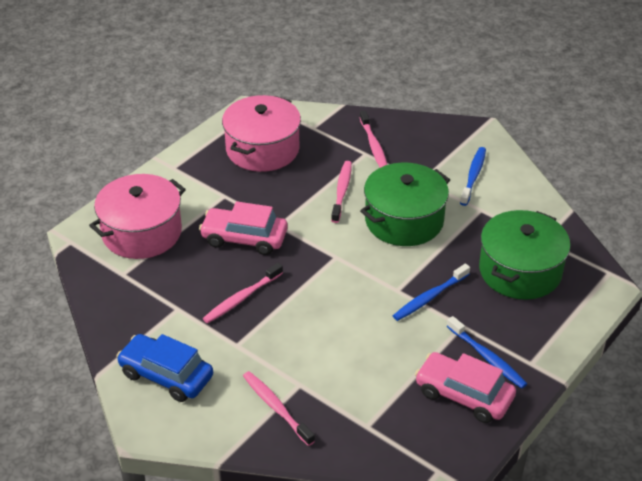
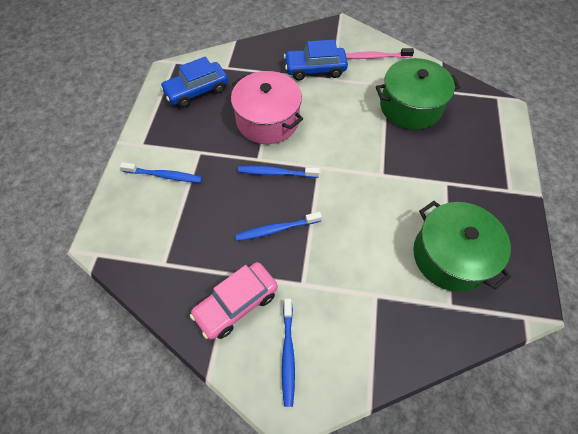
blue car: 1 -> 2
blue toothbrush: 3 -> 4
pink car: 2 -> 1
pink pot: 2 -> 1
pink toothbrush: 4 -> 1

